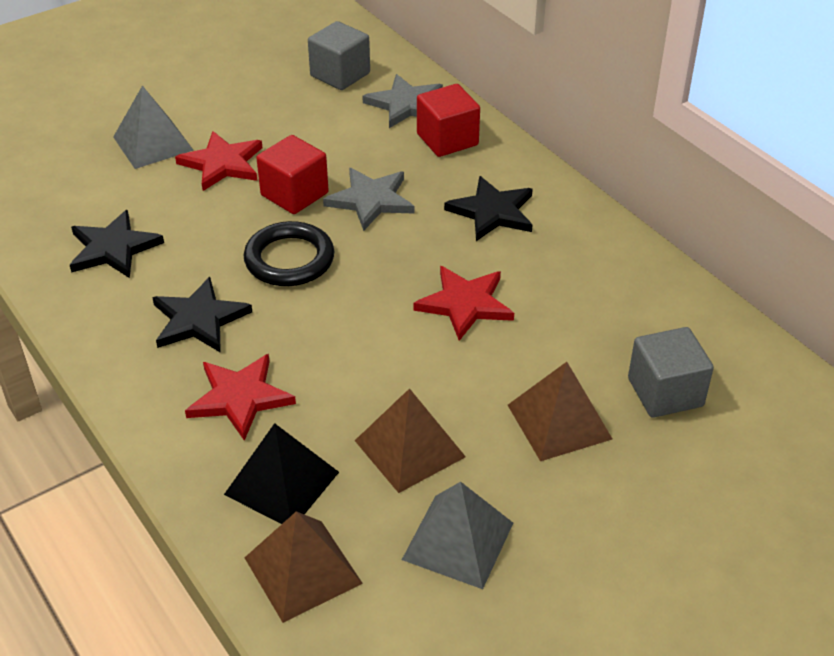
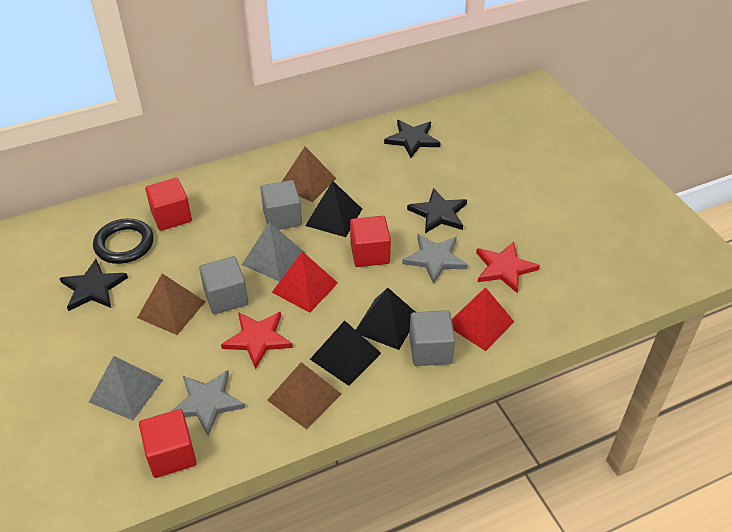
black pyramid: 1 -> 3
grey cube: 2 -> 3
red cube: 2 -> 3
red pyramid: 0 -> 2
red star: 3 -> 2

